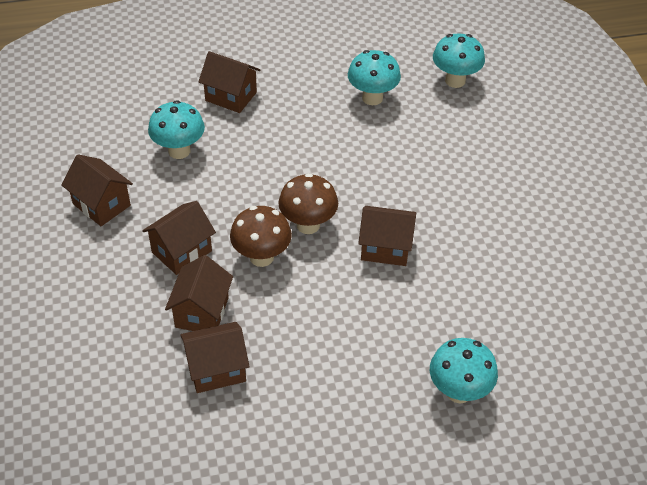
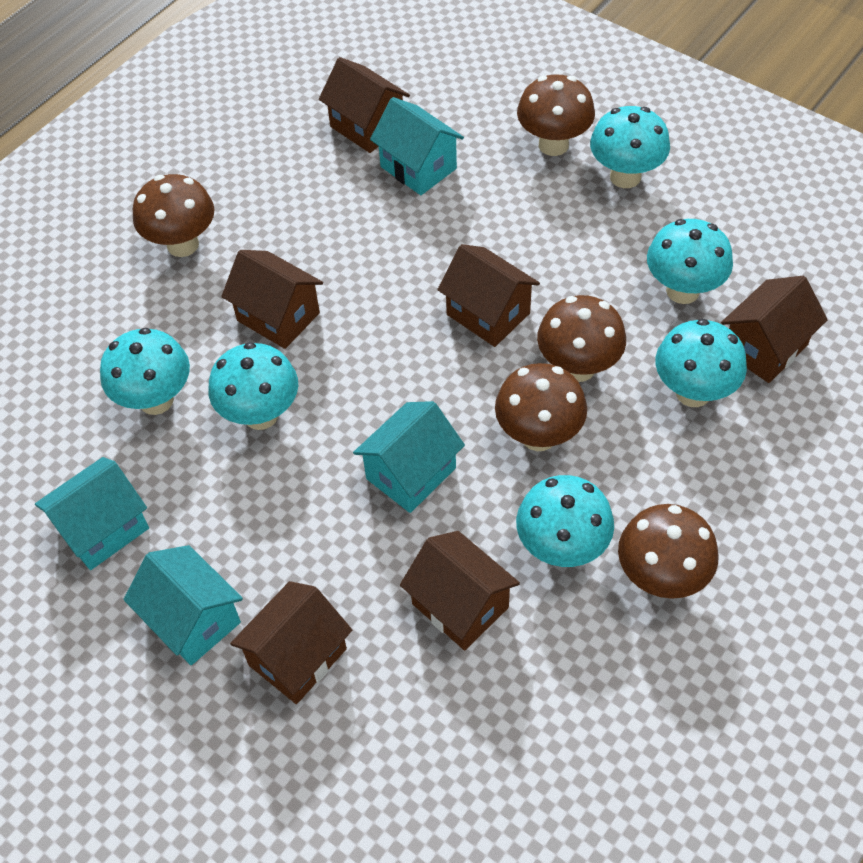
brown mushroom: 2 -> 5
turquoise house: 0 -> 4
turquoise mushroom: 4 -> 6

